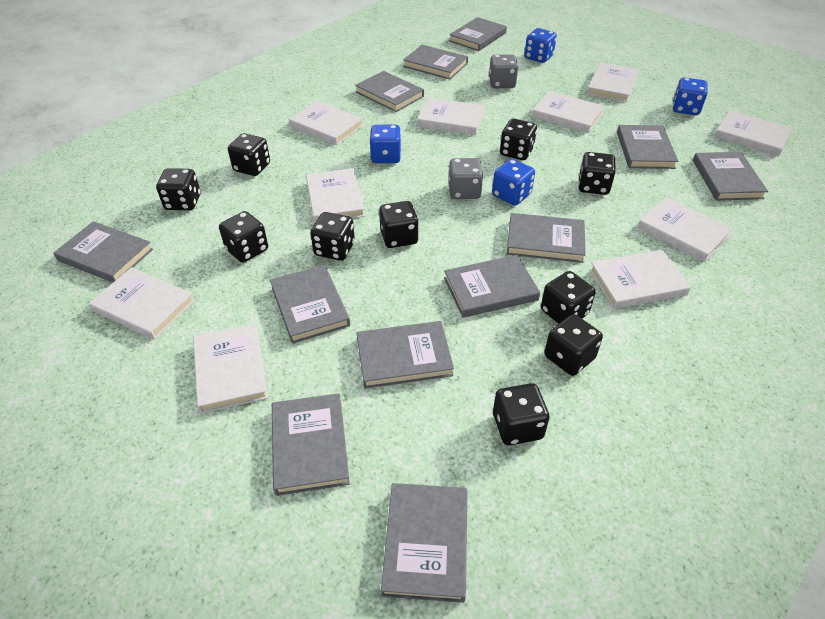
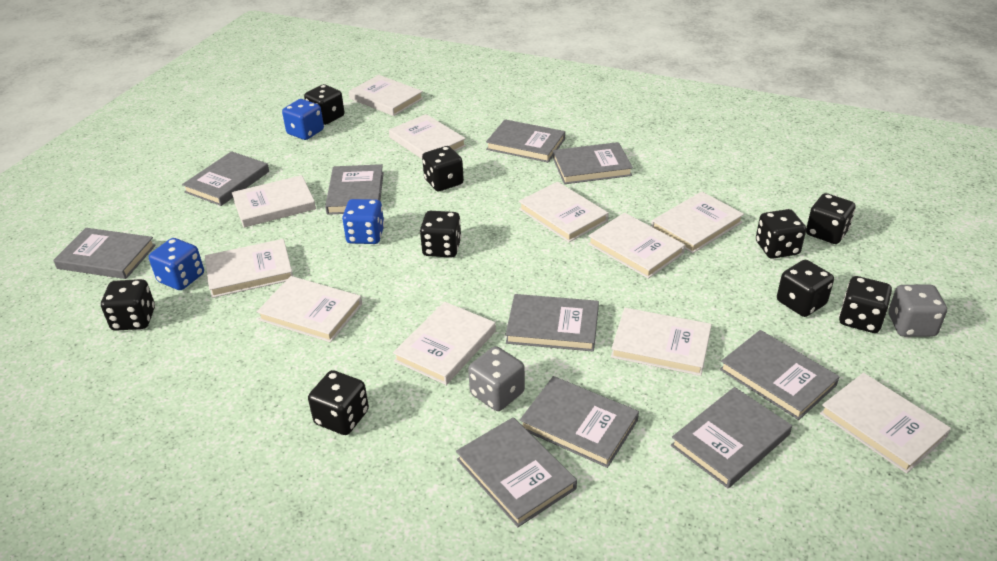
black dice: 10 -> 9
blue dice: 4 -> 3
grey book: 12 -> 10
white book: 10 -> 11

